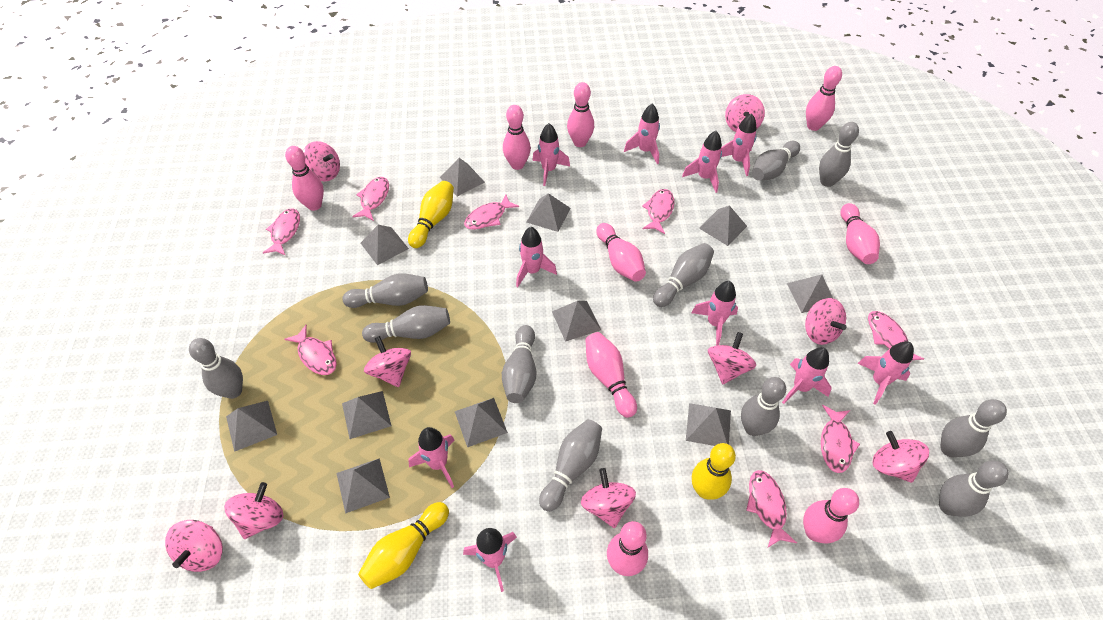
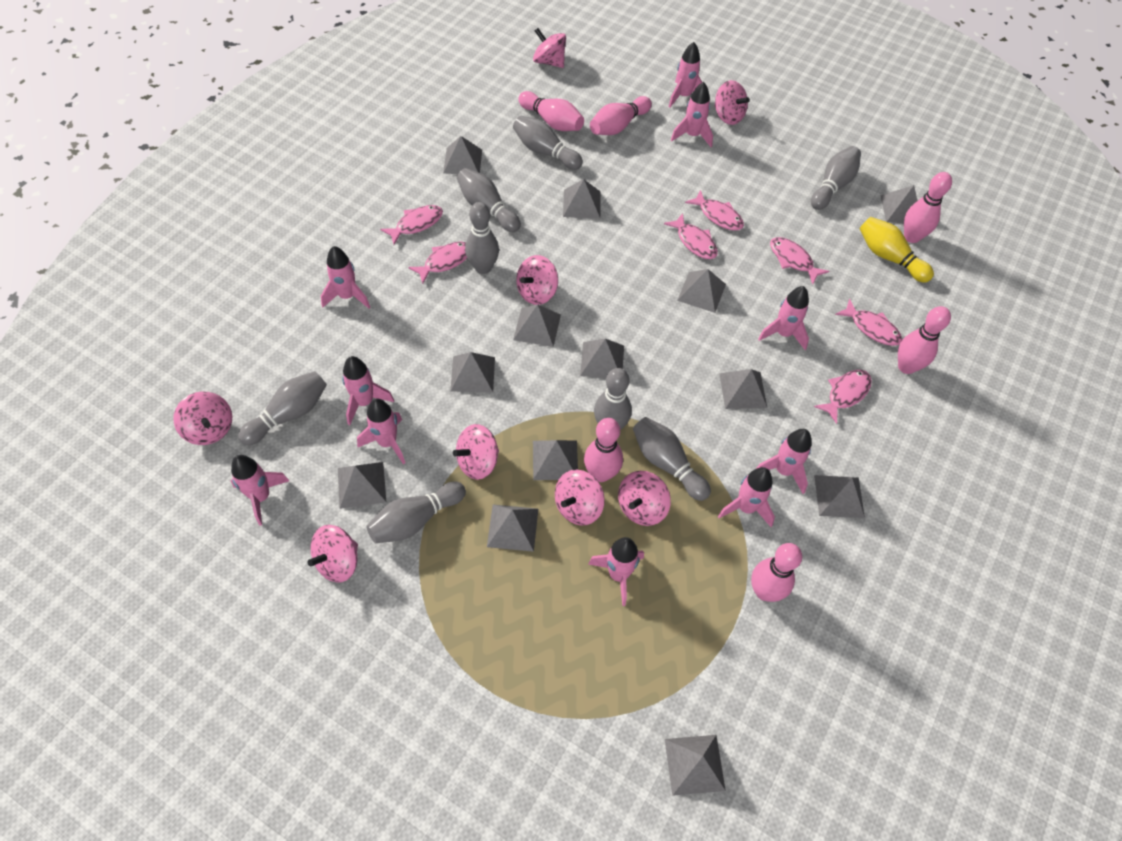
grey bowling pin: 11 -> 8
grey pyramid: 11 -> 13
pink bowling pin: 9 -> 6
pink fish: 8 -> 7
pink spinning top: 9 -> 8
yellow bowling pin: 3 -> 1

